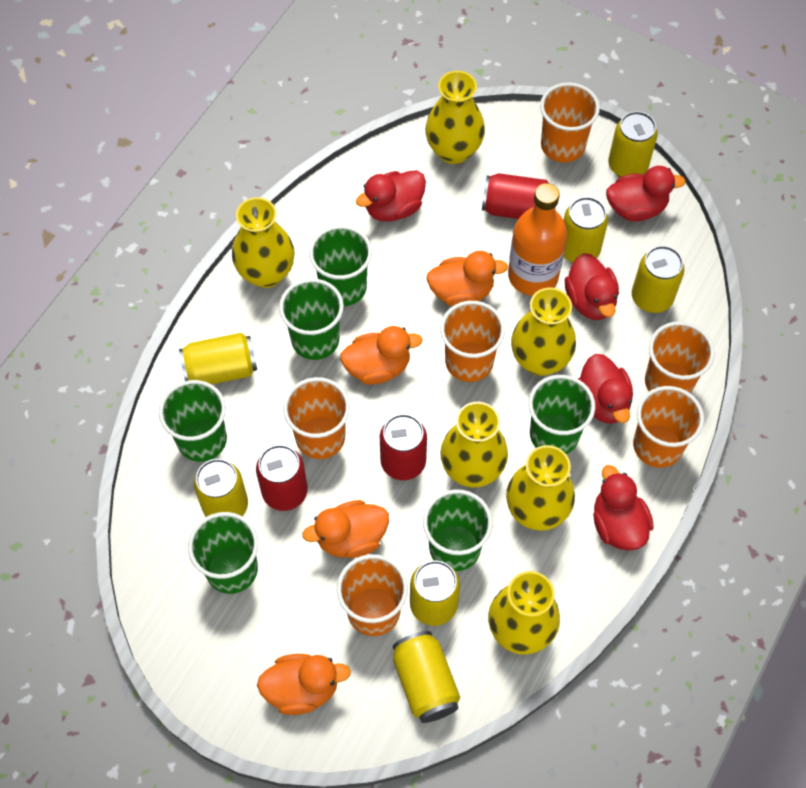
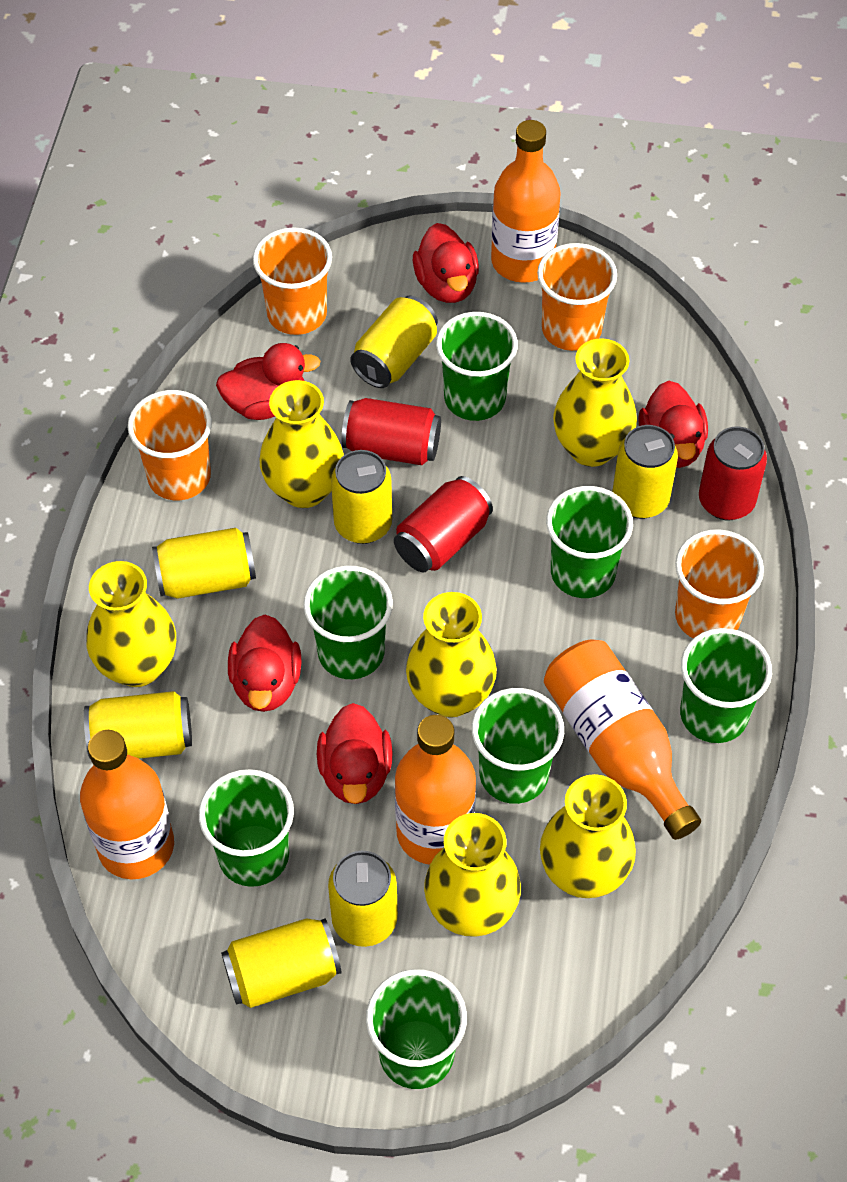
green cup: 6 -> 7
orange bottle: 1 -> 4
orange cup: 6 -> 4
orange duck: 4 -> 0

